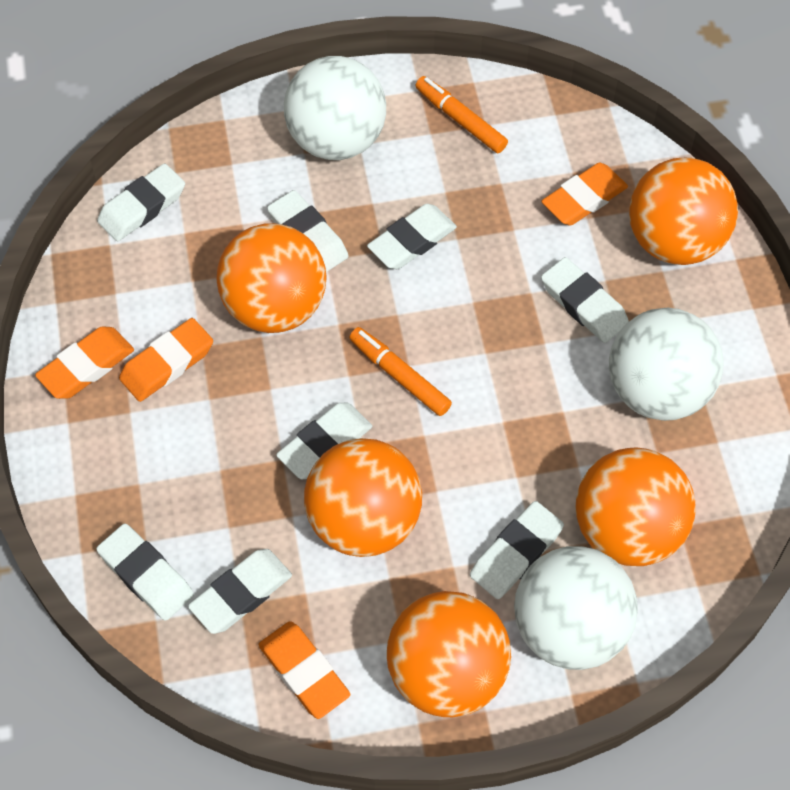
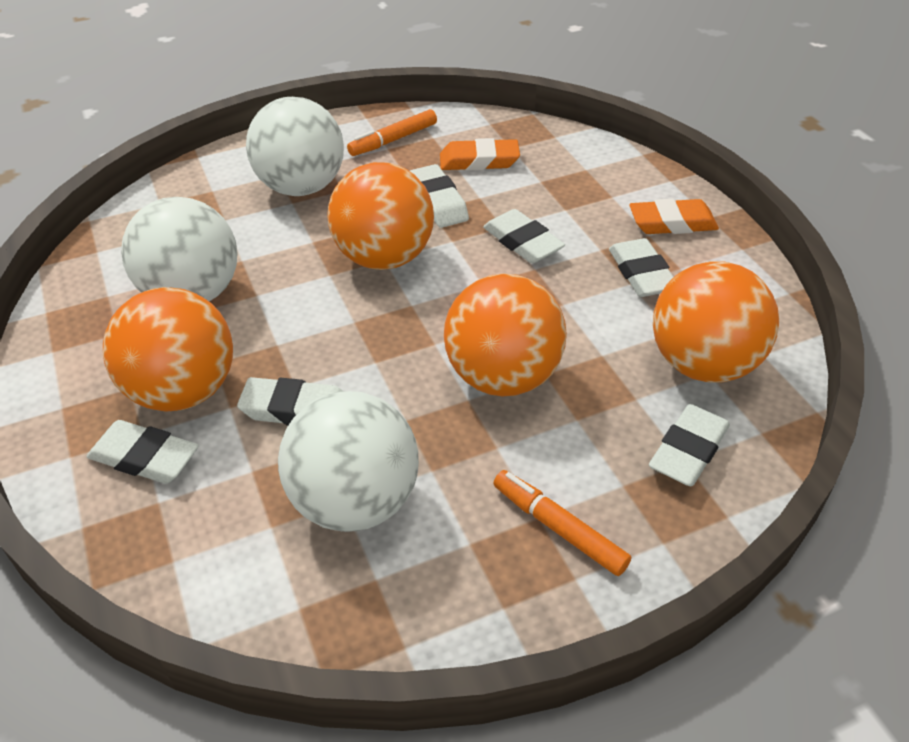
orange ball: 5 -> 4
orange eraser: 4 -> 2
white eraser: 8 -> 6

